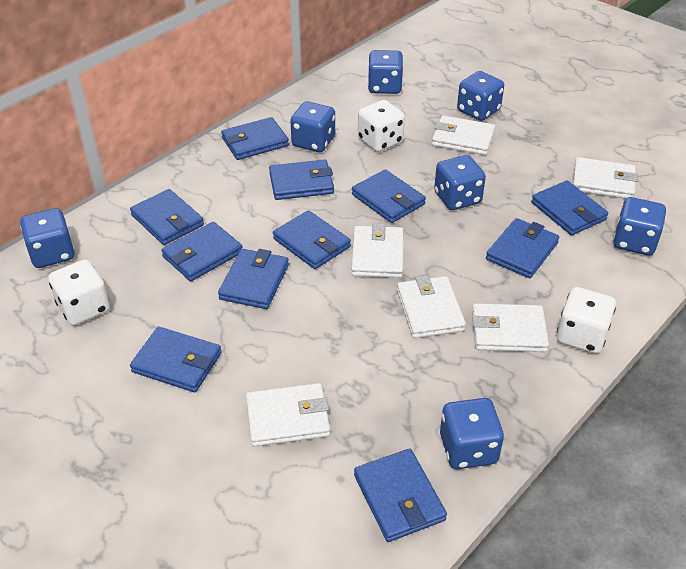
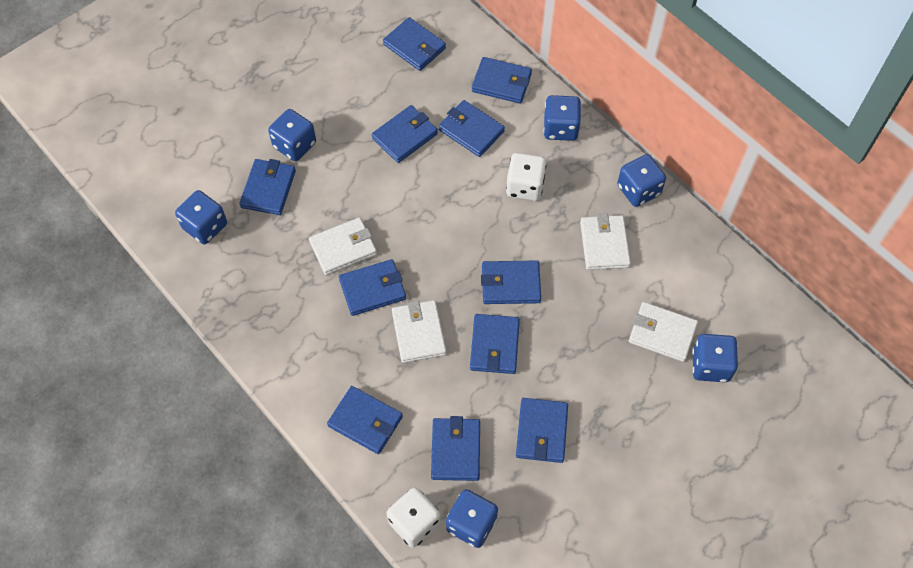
blue dice: 7 -> 6
white dice: 3 -> 2
white wallet: 6 -> 4

